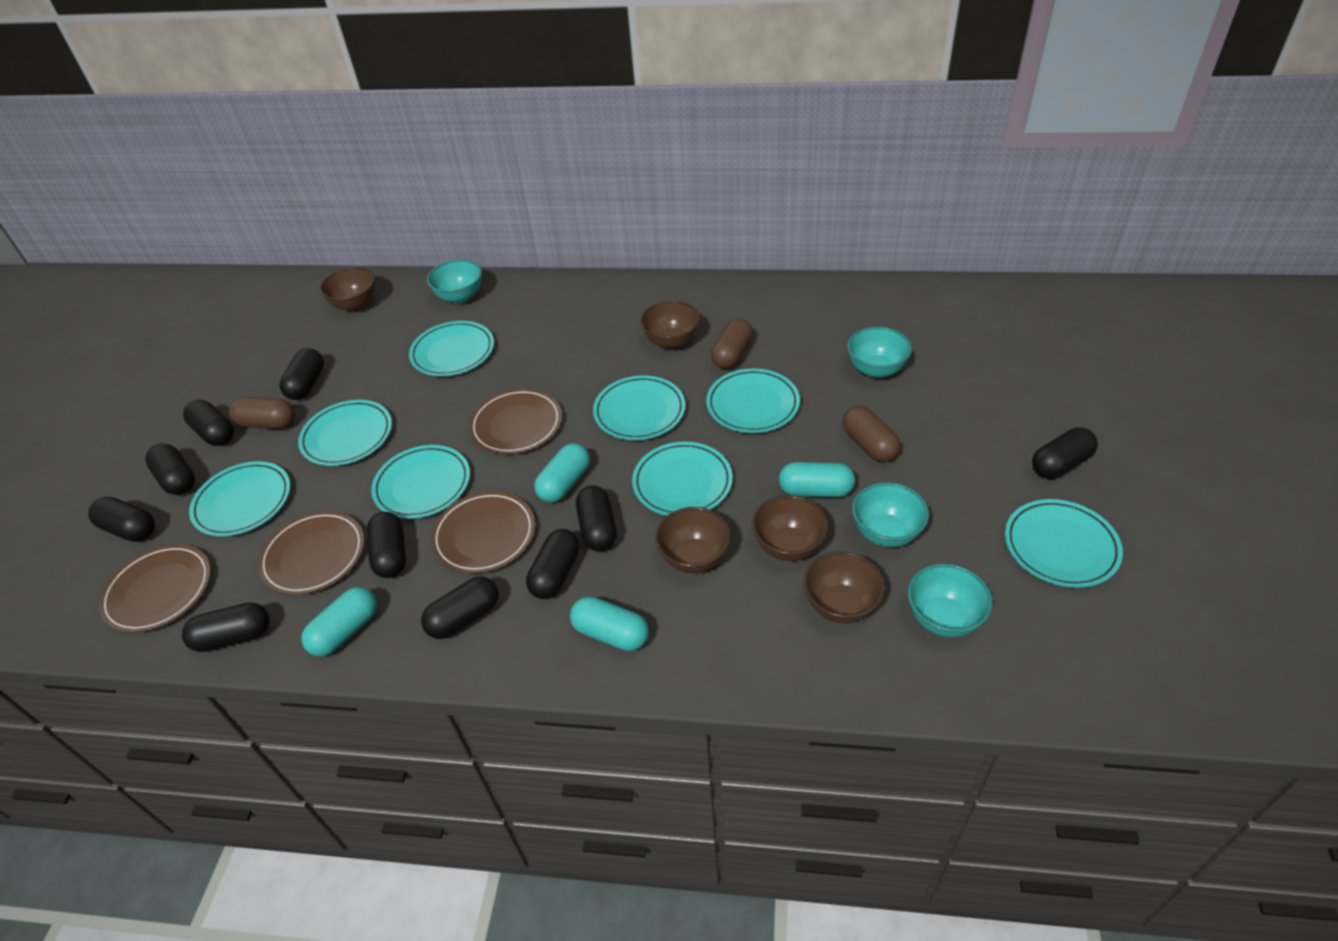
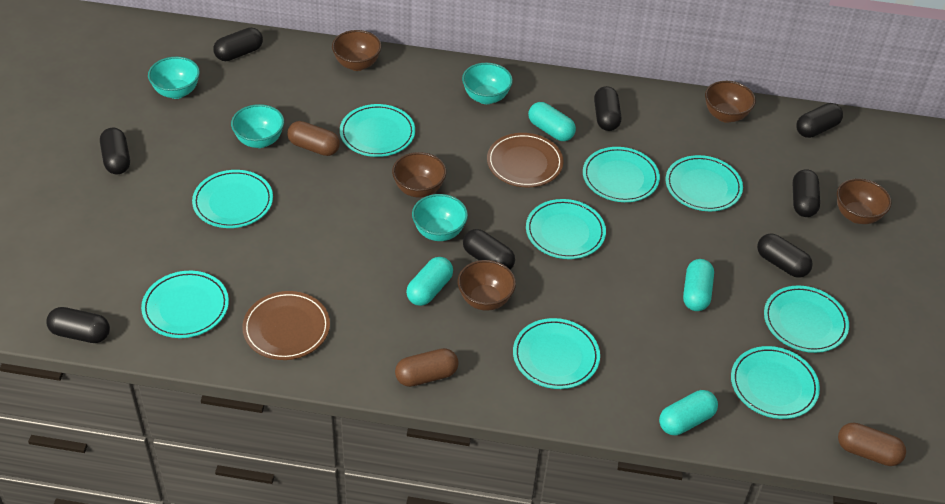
black capsule: 10 -> 8
brown plate: 4 -> 2
turquoise plate: 8 -> 9

